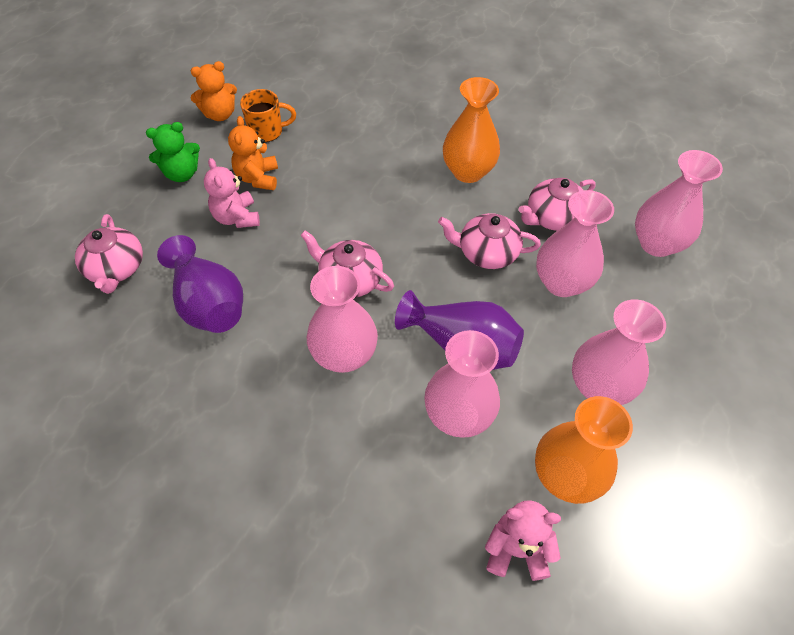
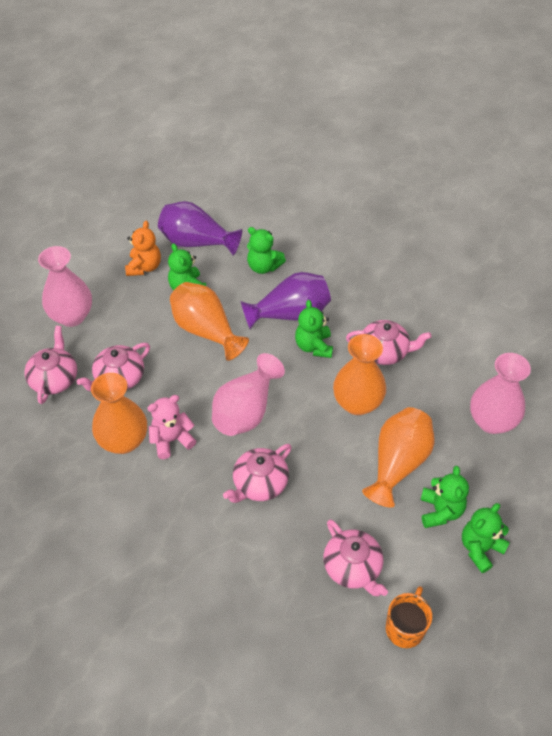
green teddy bear: 1 -> 5
orange teddy bear: 2 -> 1
orange vase: 2 -> 4
pink teapot: 4 -> 5
pink teddy bear: 2 -> 1
pink vase: 5 -> 3

